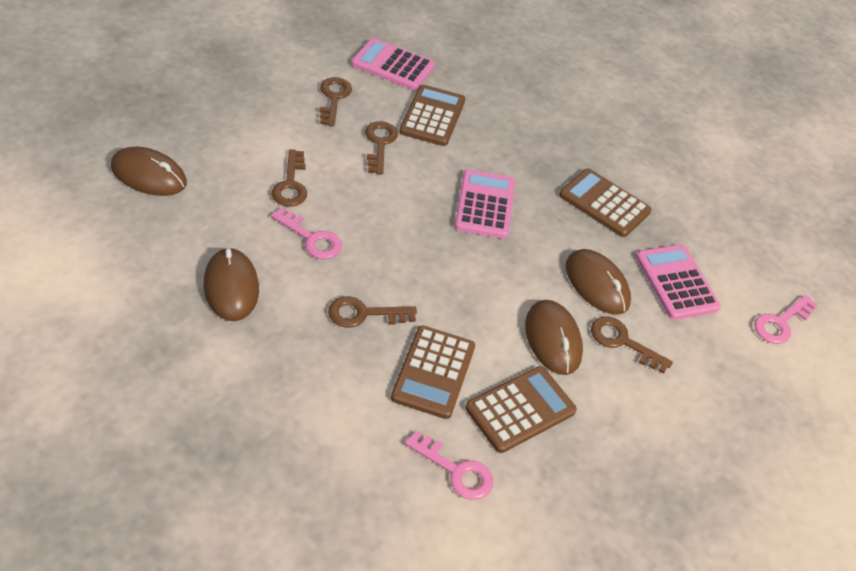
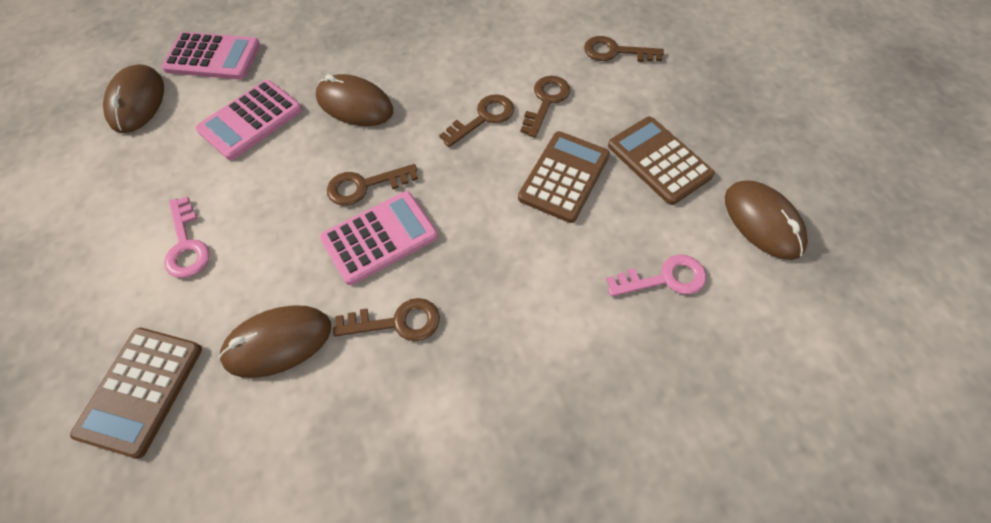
brown calculator: 4 -> 3
pink key: 3 -> 2

